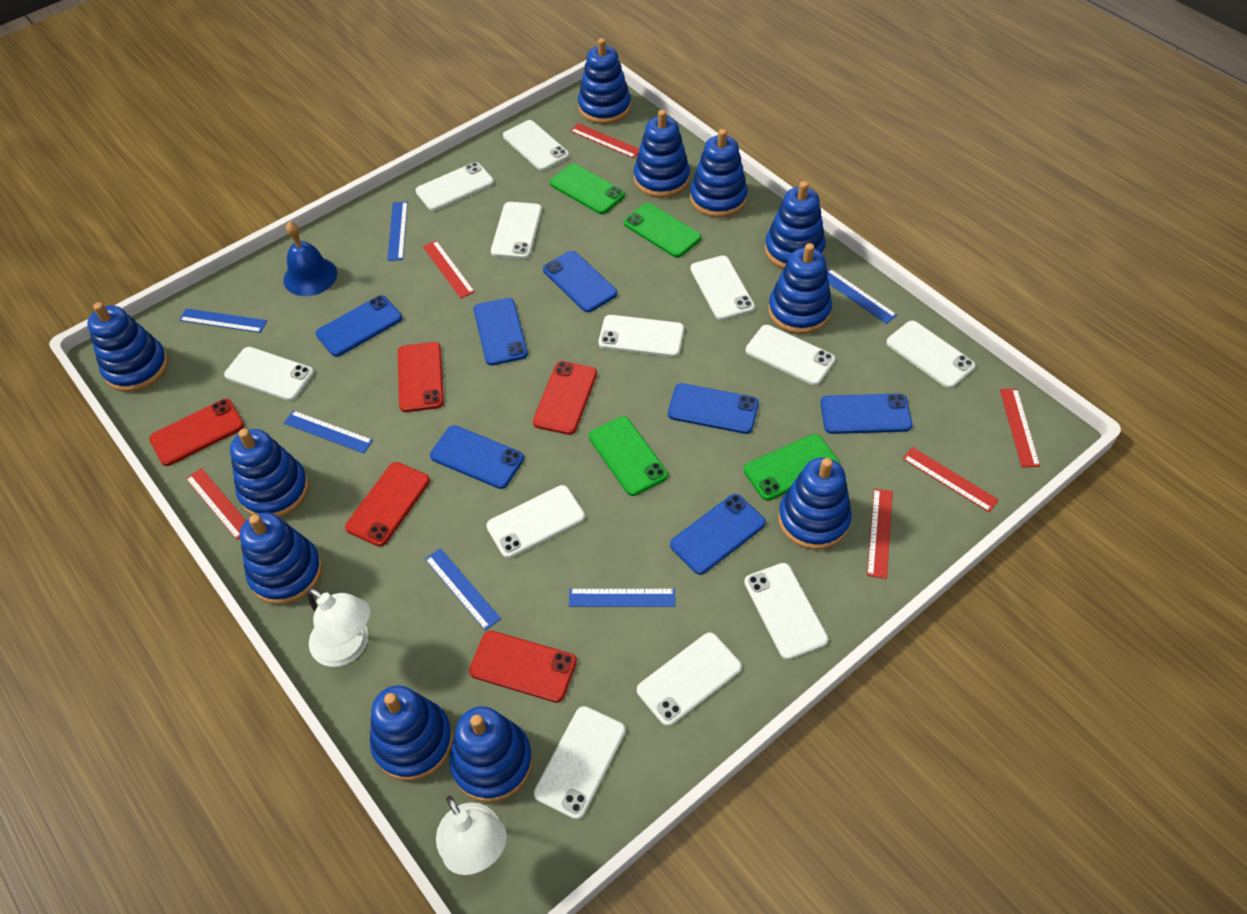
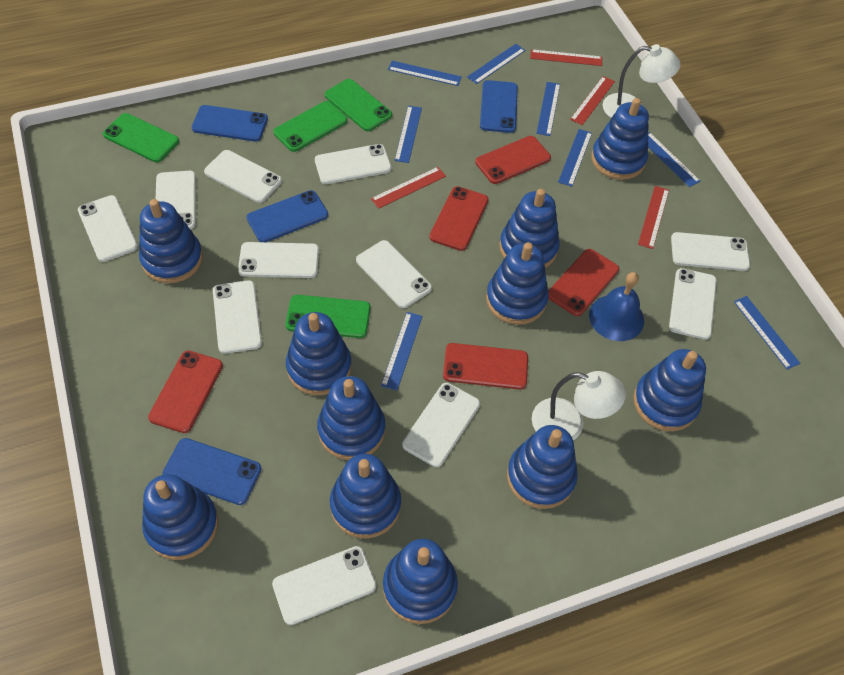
blue phone: 7 -> 4
blue ruler: 6 -> 8
red ruler: 6 -> 4
white phone: 12 -> 11

